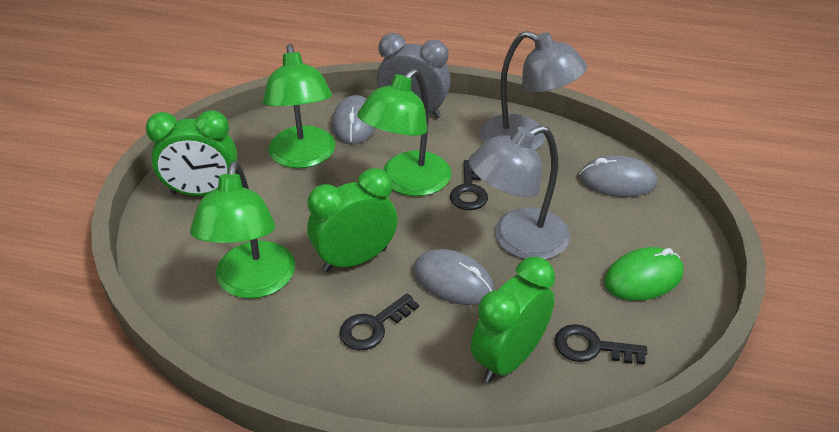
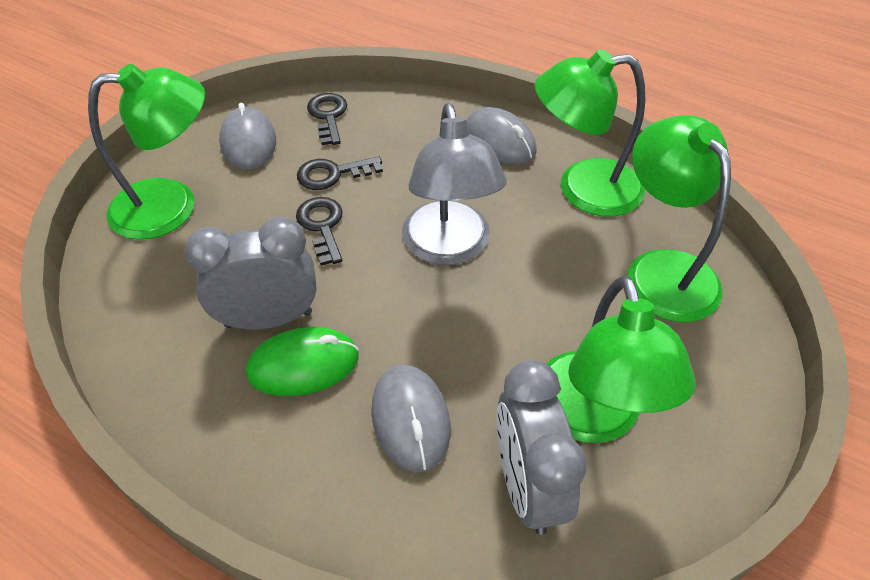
green clock: 3 -> 0
green lamp: 3 -> 4
grey clock: 1 -> 2
grey lamp: 2 -> 1

